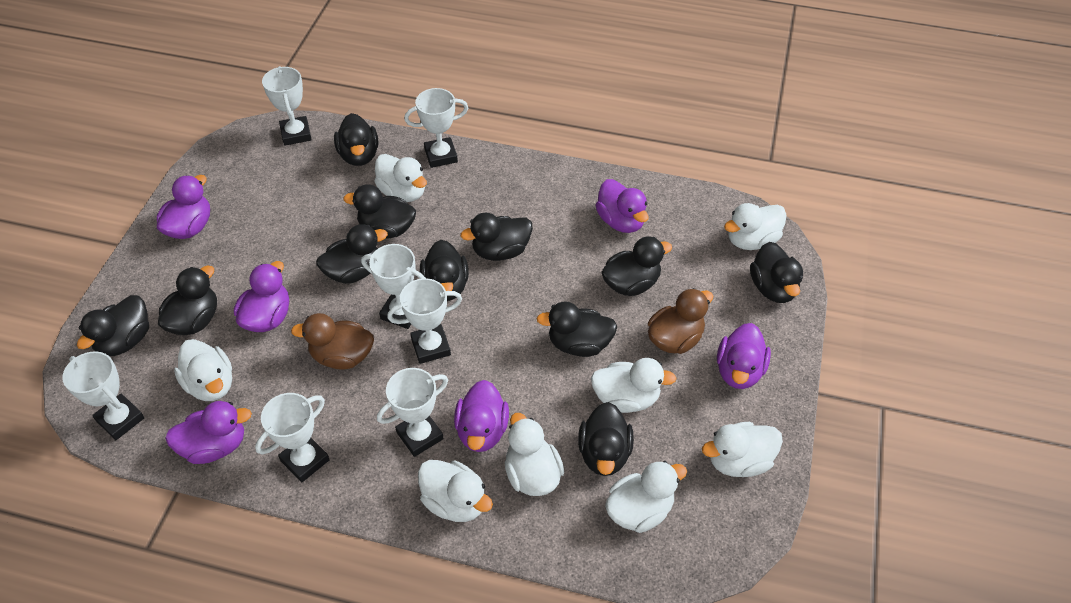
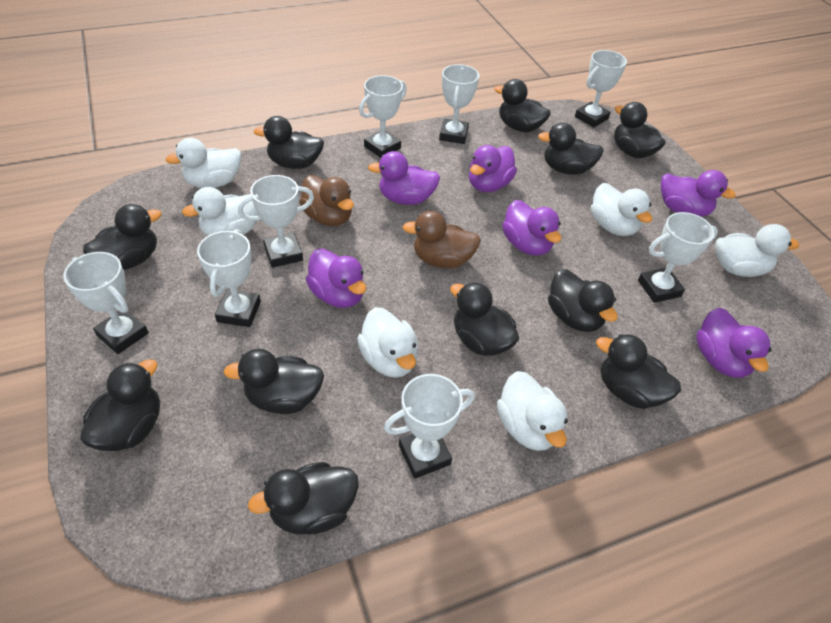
white duck: 8 -> 6
white trophy: 7 -> 8

